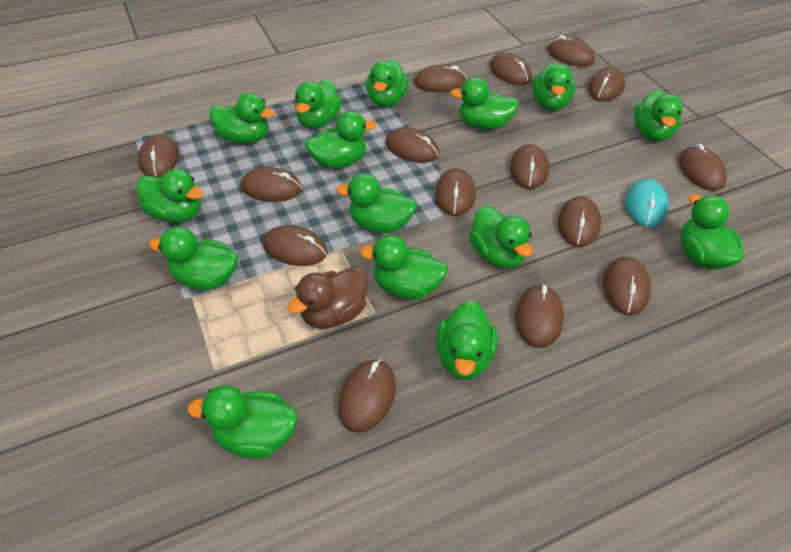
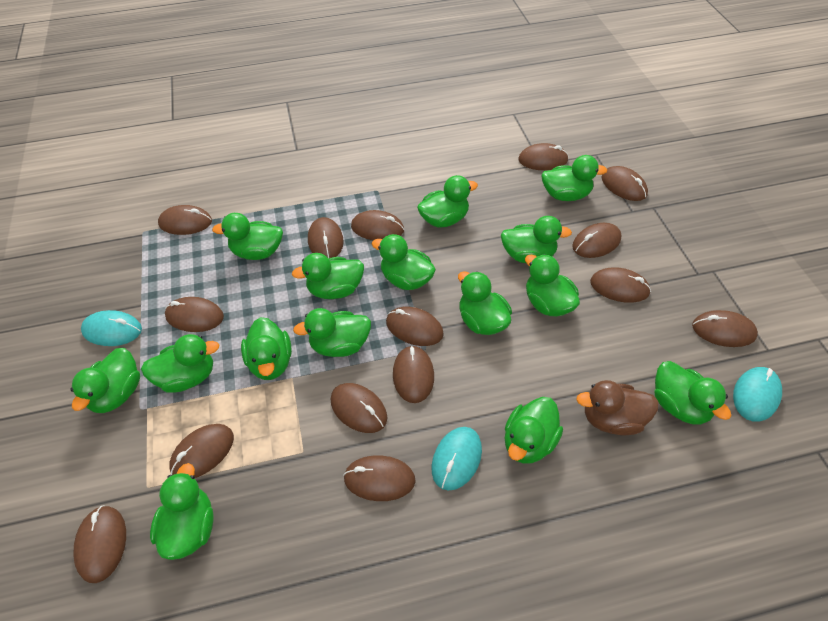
turquoise mouse: 1 -> 3

